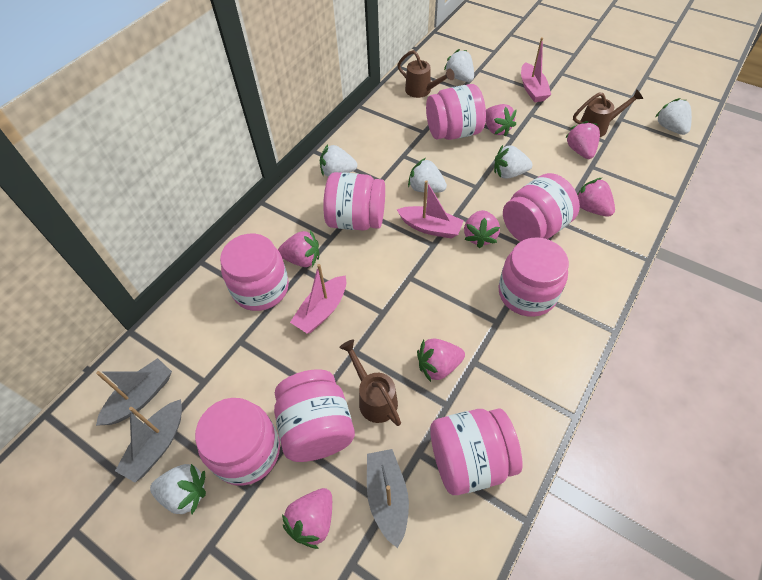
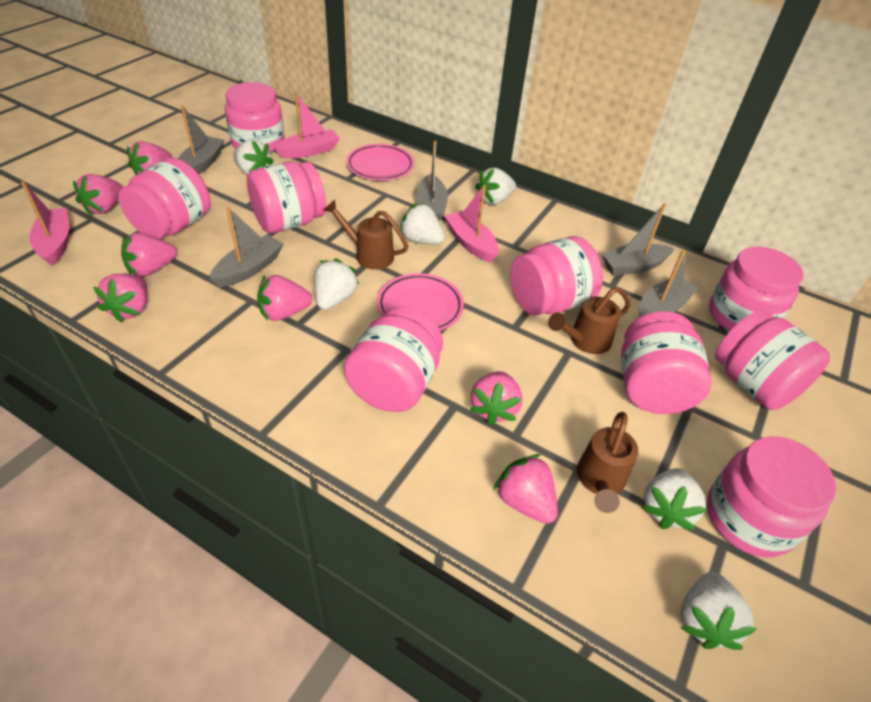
grey boat: 3 -> 5
pink jar: 8 -> 9
pink plate: 0 -> 2

